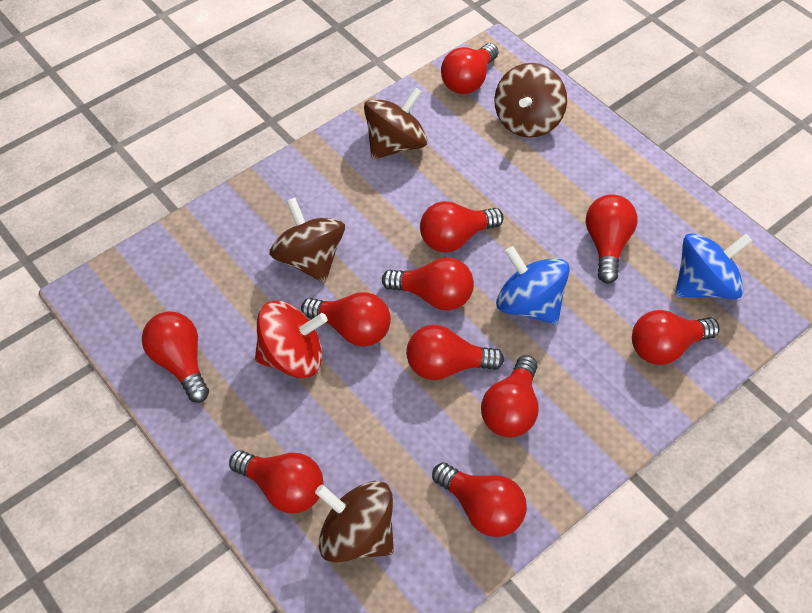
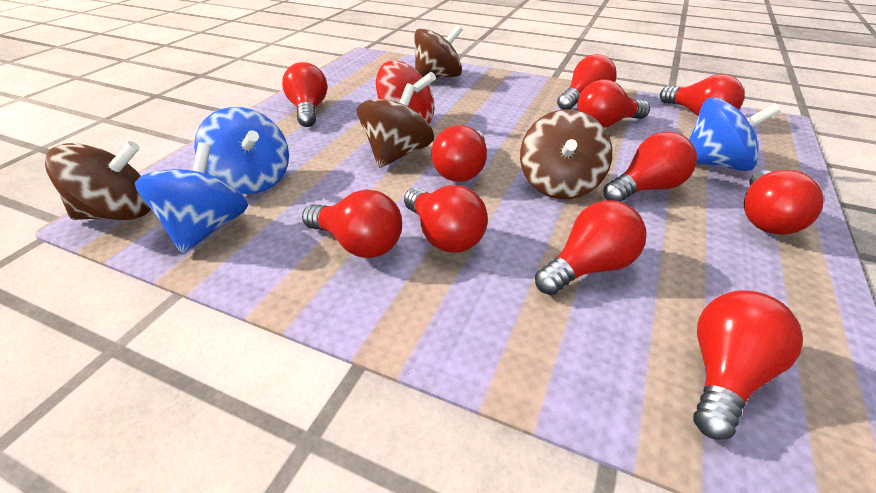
blue spinning top: 2 -> 3

